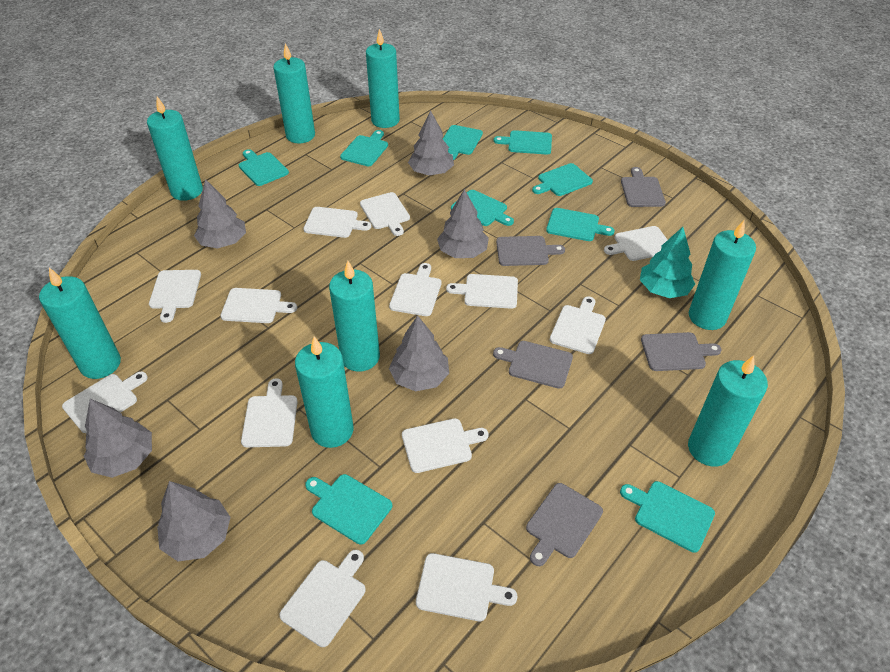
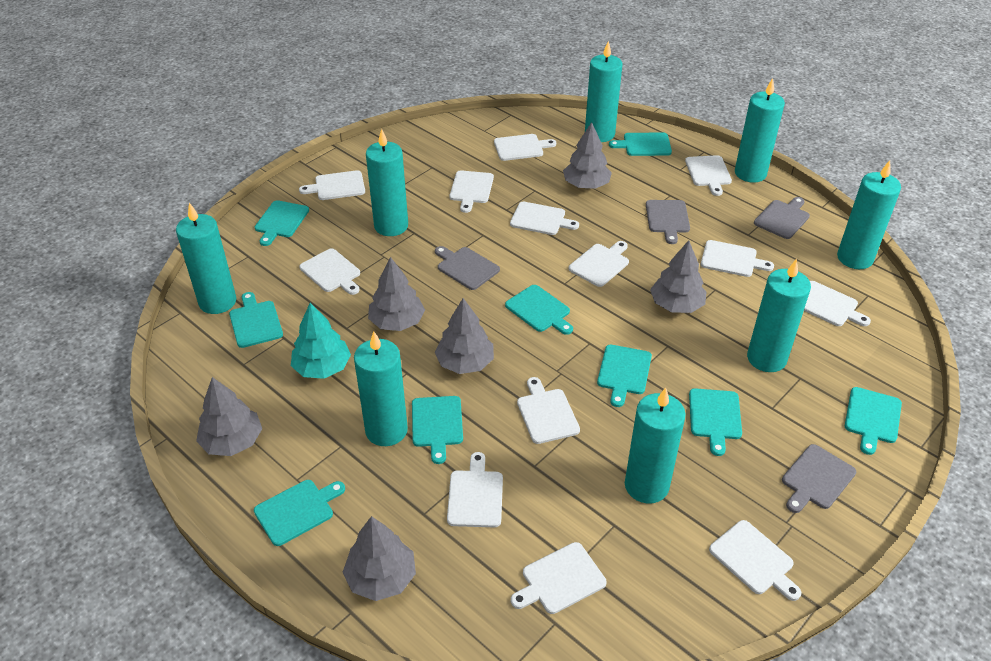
grey cutting board: 5 -> 4

